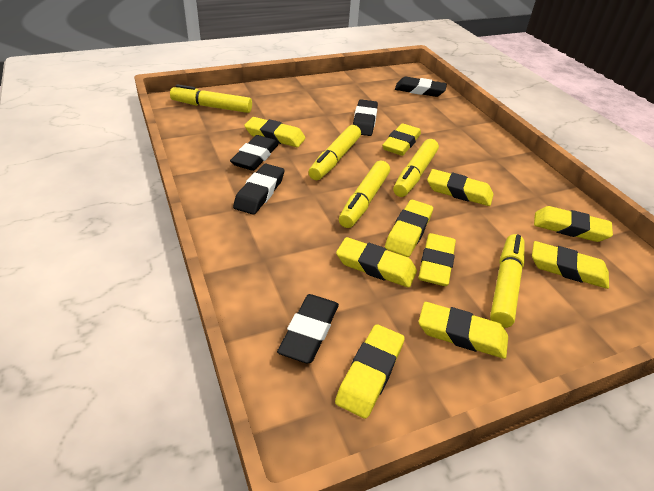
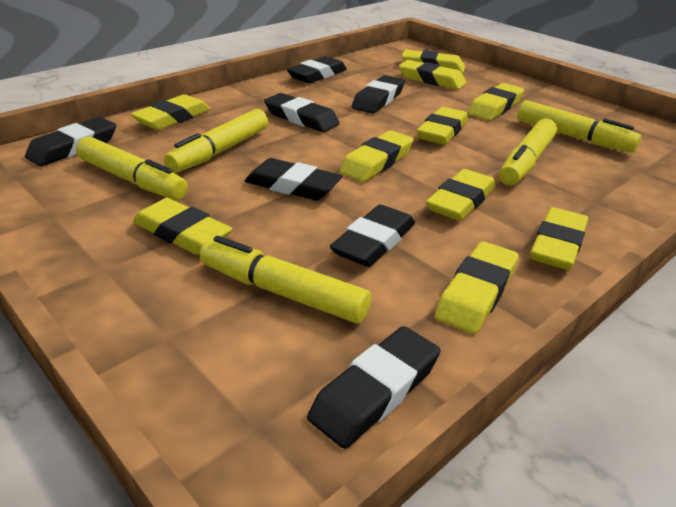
black eraser: 5 -> 7

